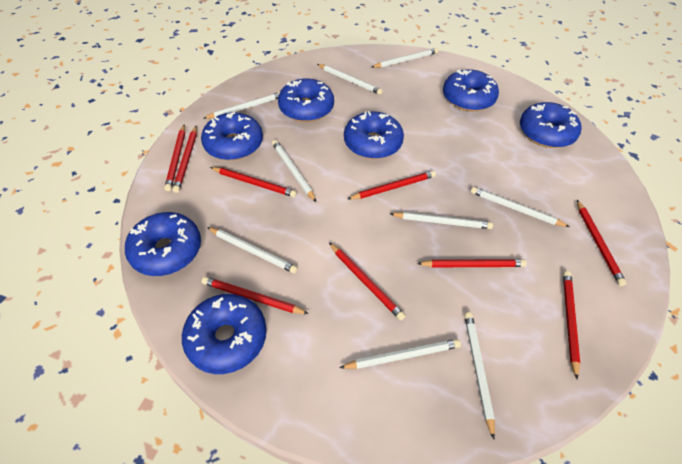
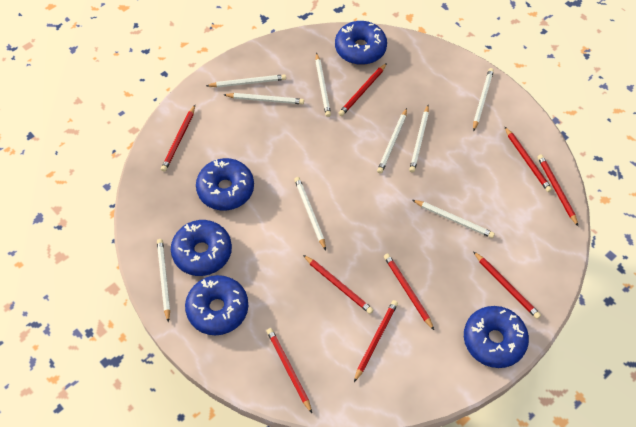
blue donut: 7 -> 5

